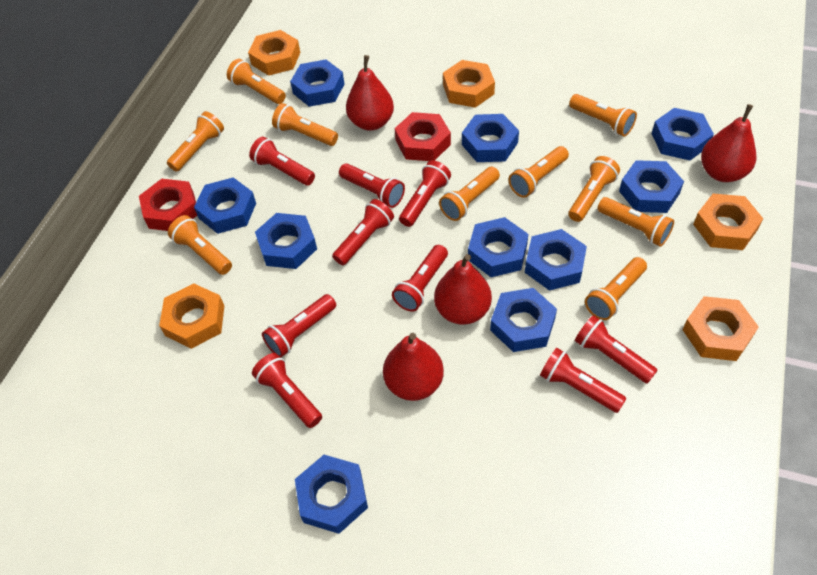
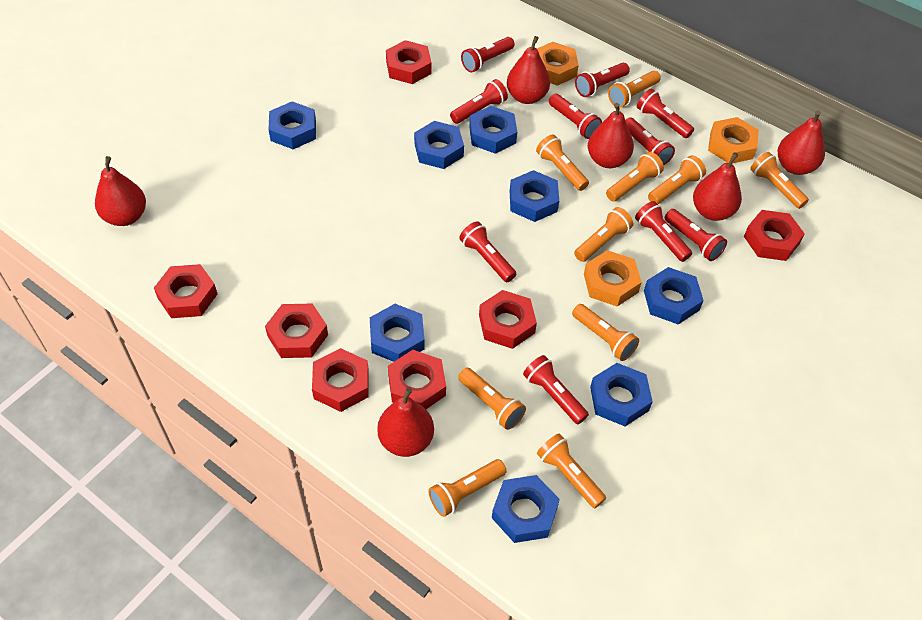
blue nut: 10 -> 8
orange nut: 5 -> 3
red flashlight: 9 -> 10
red nut: 2 -> 7
red pear: 4 -> 6

